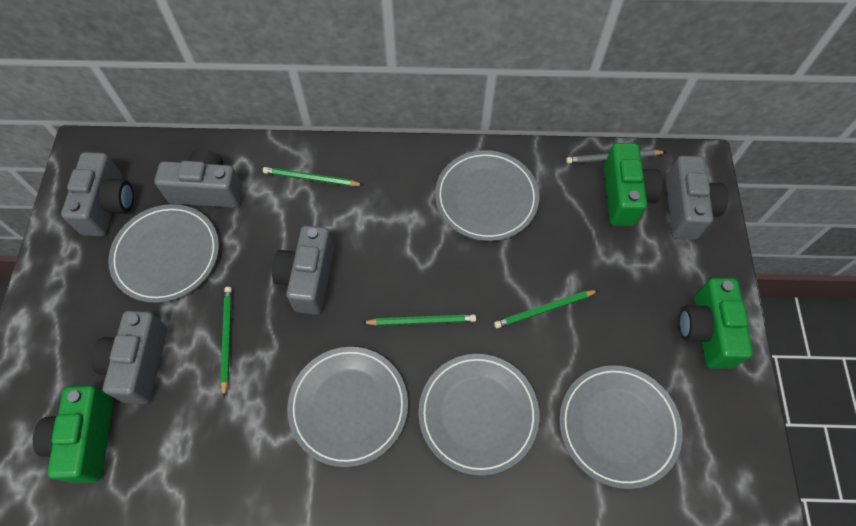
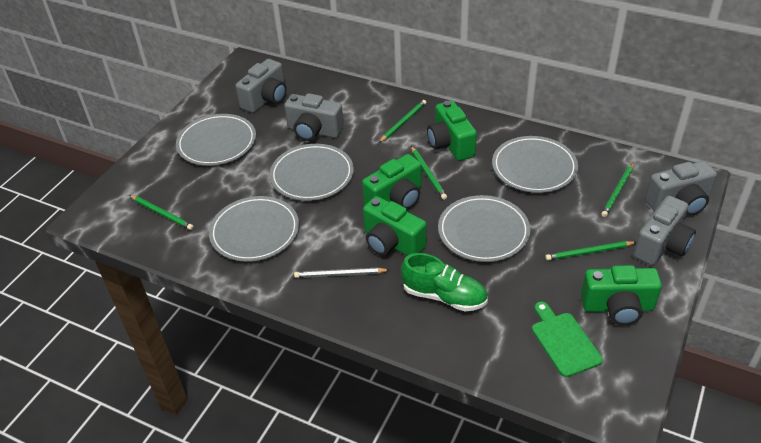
green camera: 3 -> 4
green cutting board: 0 -> 1
green pencil: 4 -> 5
green shoe: 0 -> 1
grey camera: 5 -> 4

